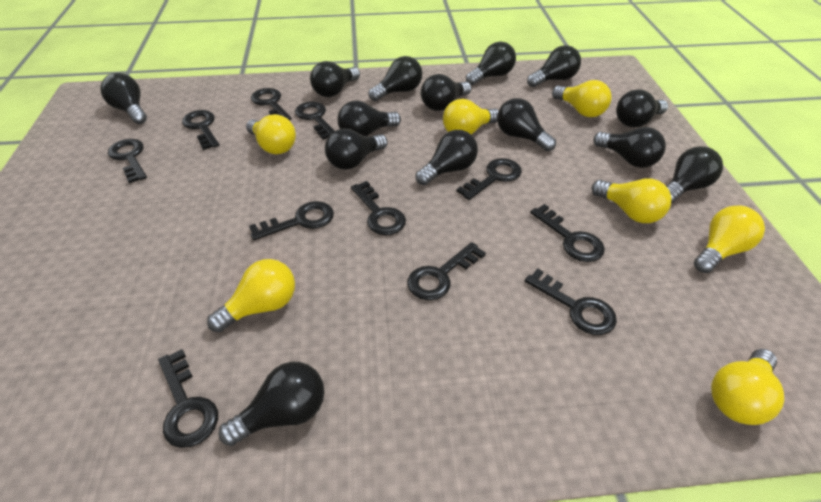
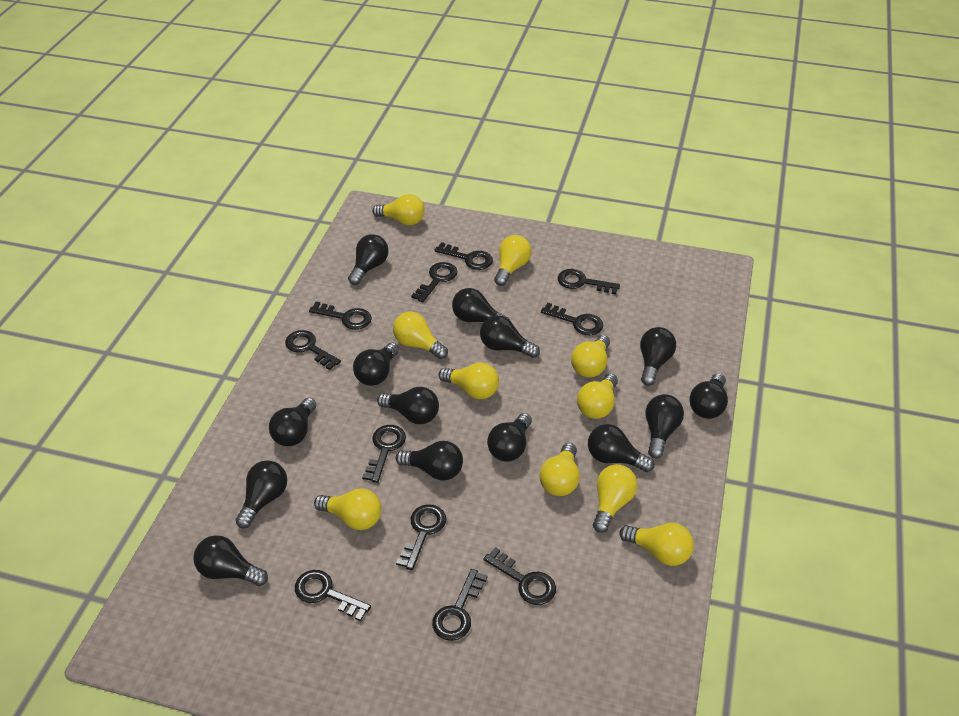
yellow light bulb: 7 -> 10

